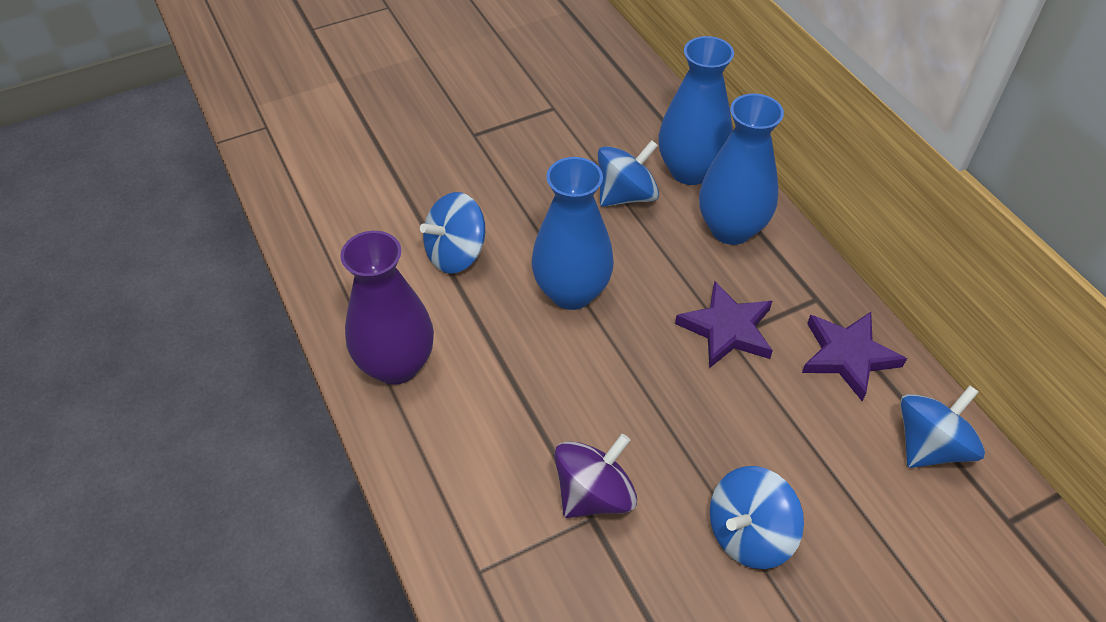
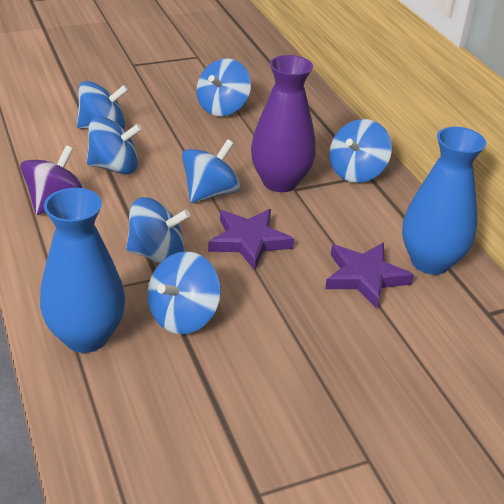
blue spinning top: 4 -> 7
blue vase: 3 -> 2

